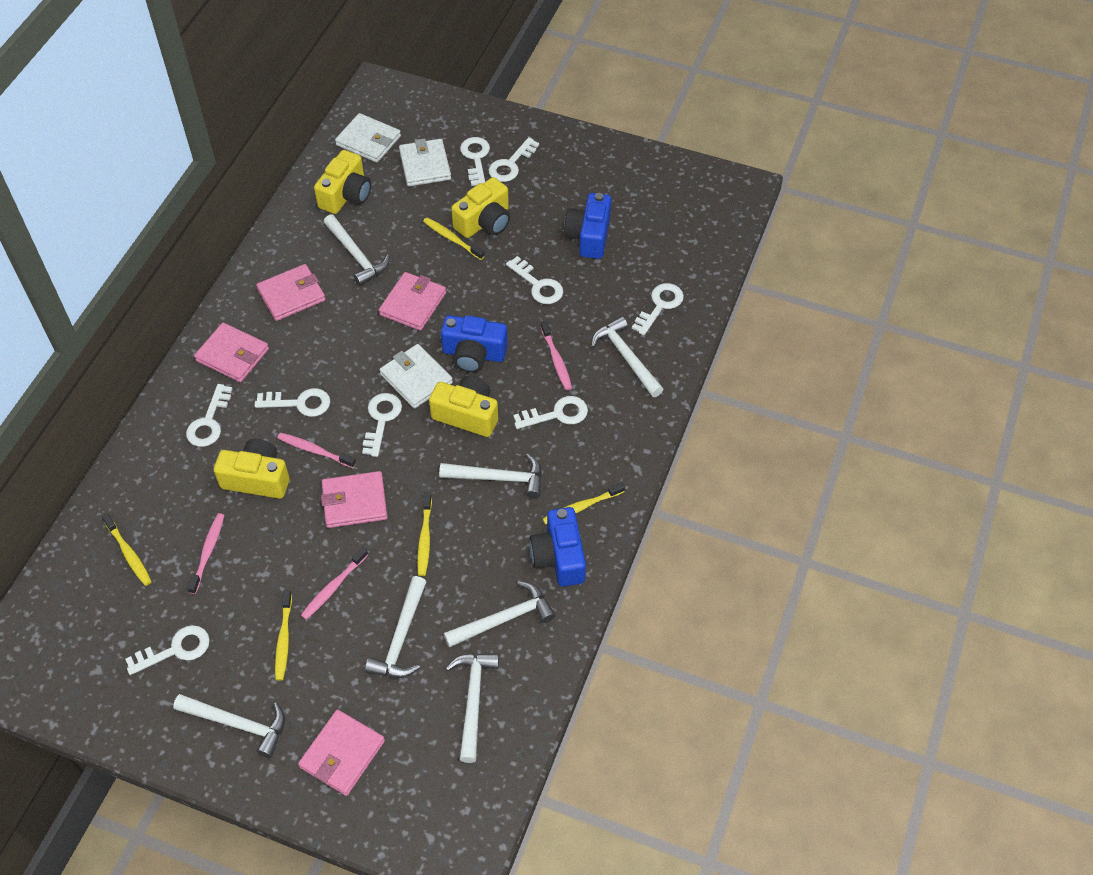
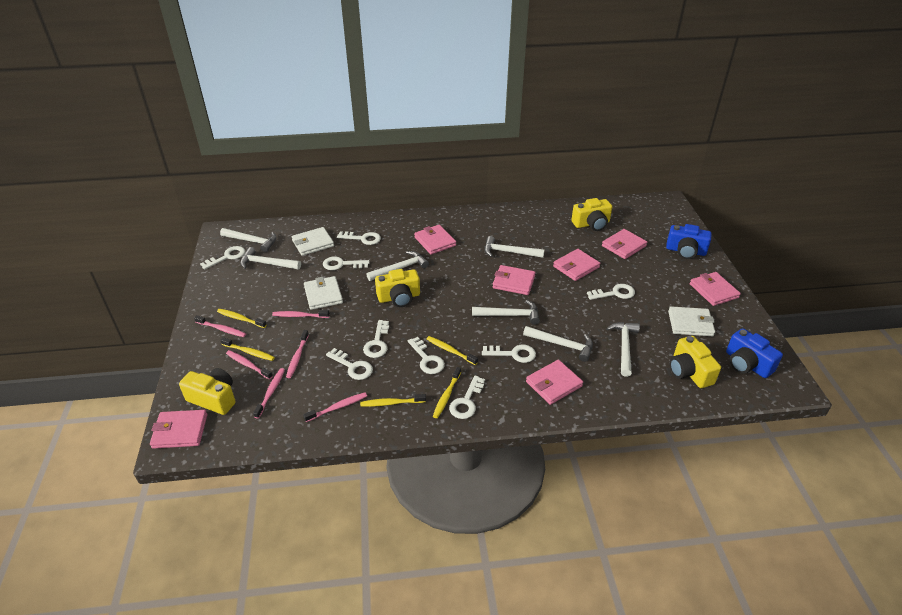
blue camera: 3 -> 2
pink toothbrush: 4 -> 6
pink wallet: 5 -> 7

